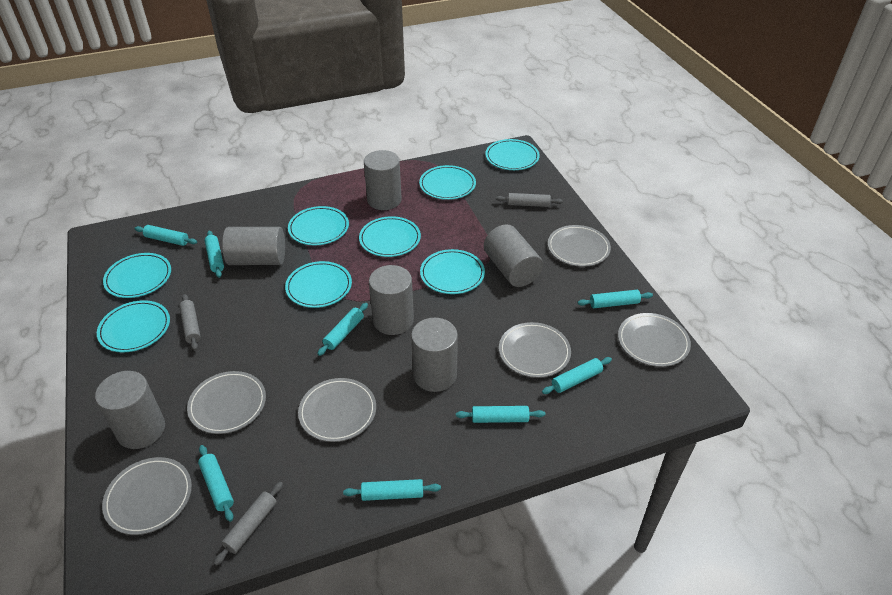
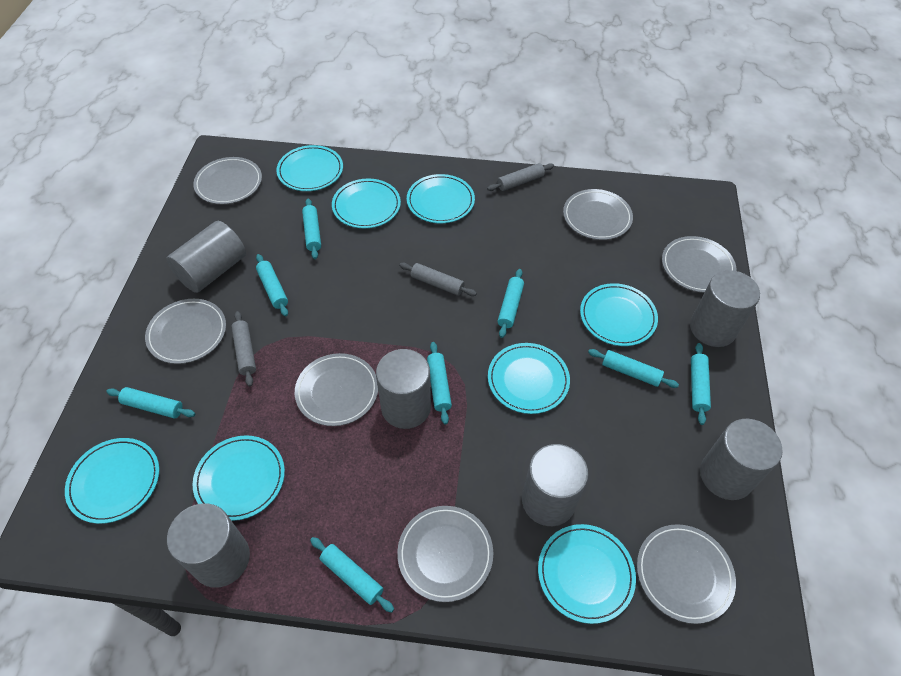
grey plate: 6 -> 7

